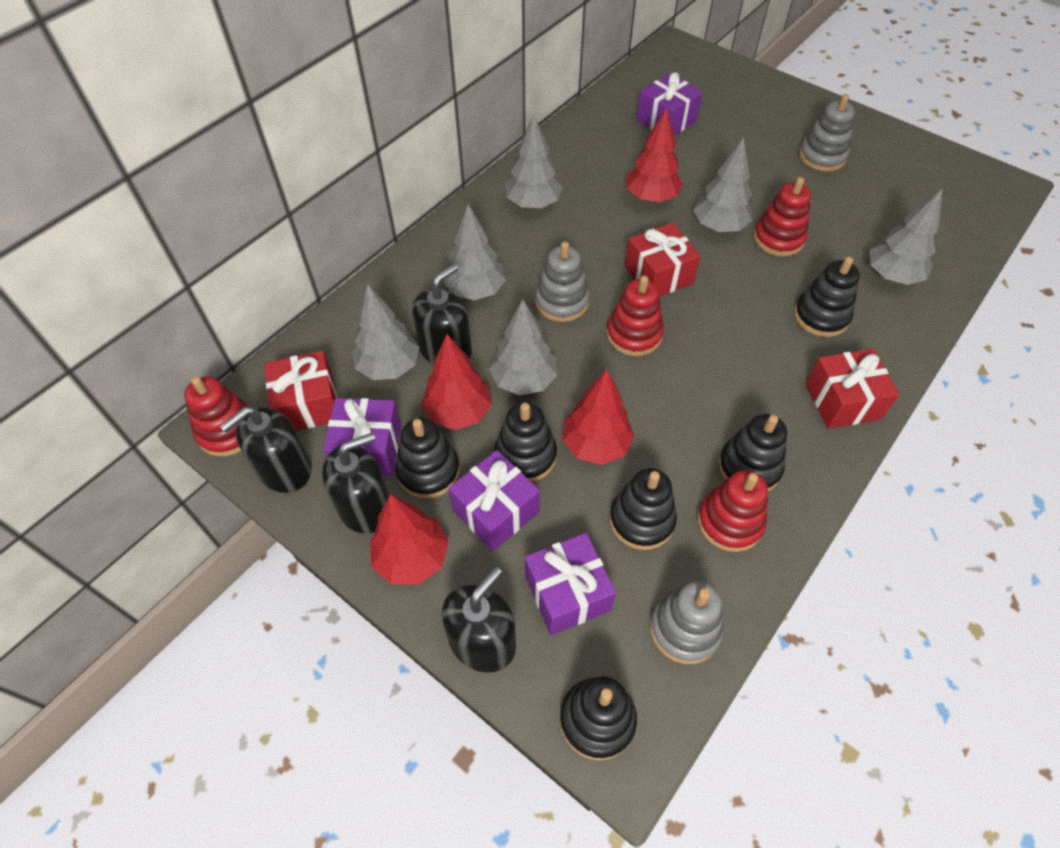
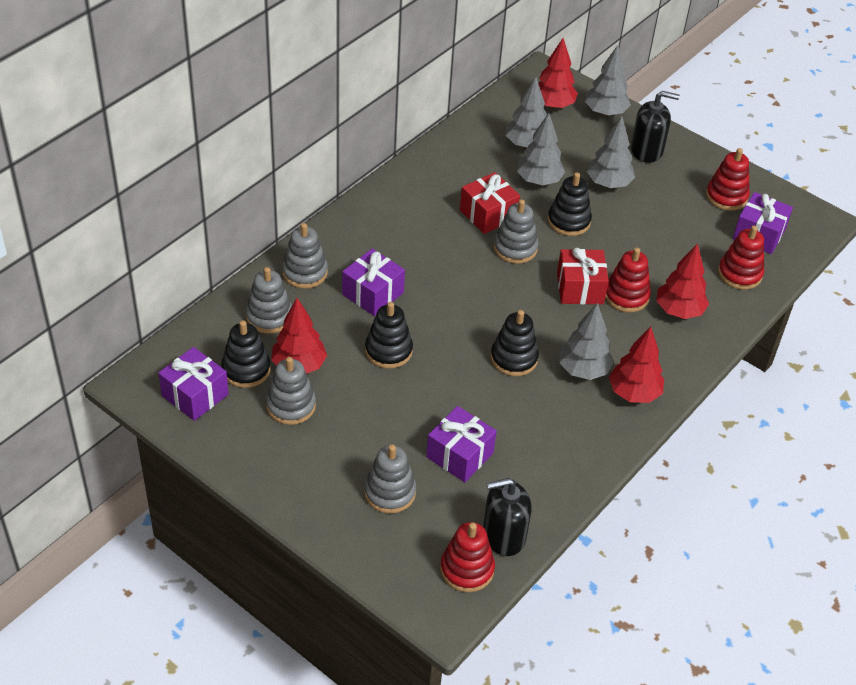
black soap dispenser: 4 -> 2
black stacking toy: 6 -> 4
grey stacking toy: 3 -> 5
grey tree: 6 -> 5
red gift: 3 -> 2

